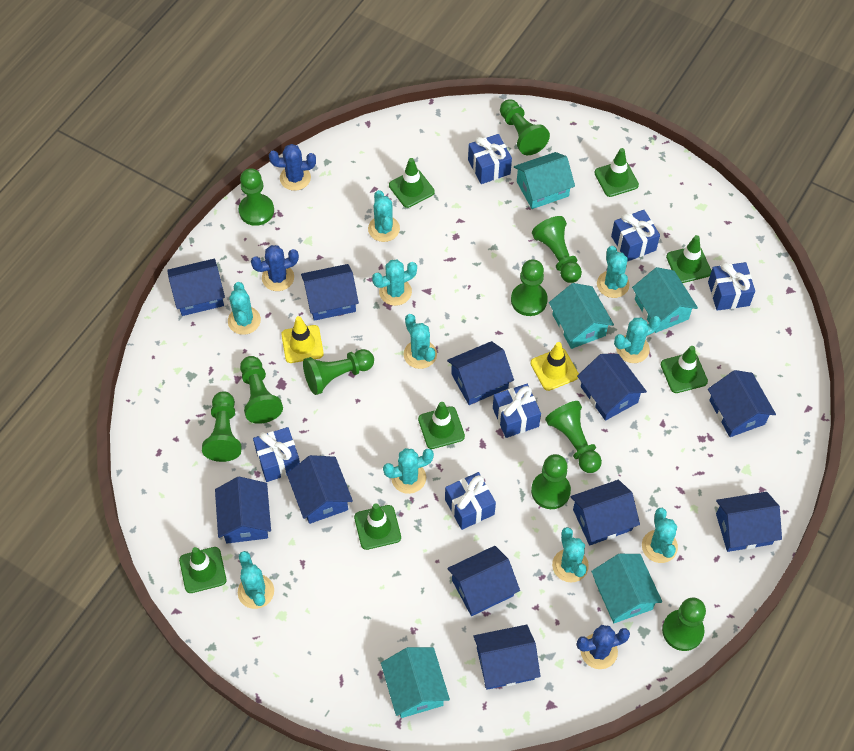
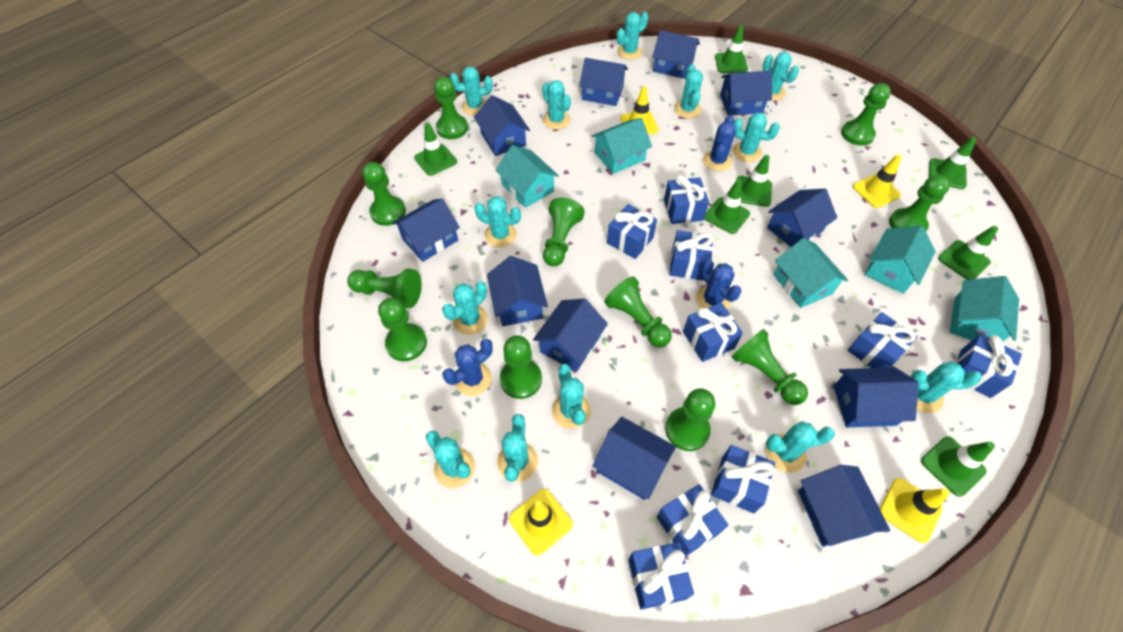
blue gift: 6 -> 9
green pawn: 10 -> 11
turquoise cactus: 10 -> 13
yellow traffic cone: 2 -> 4

